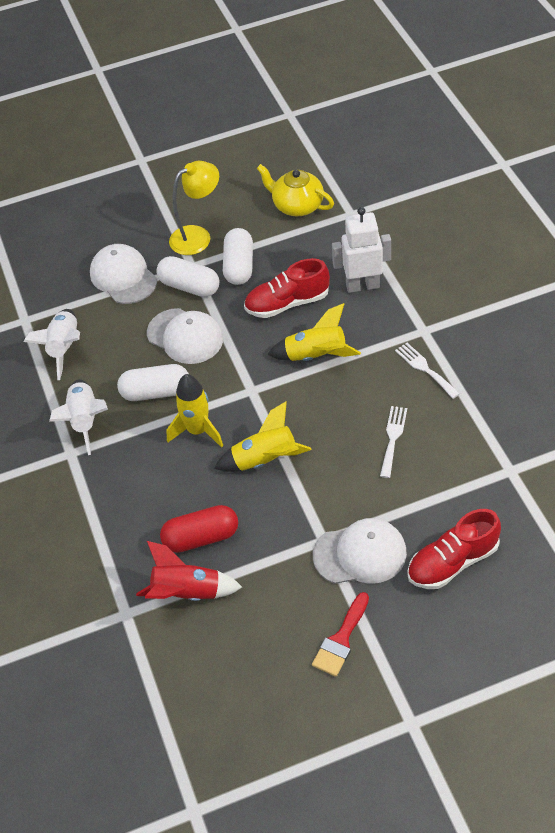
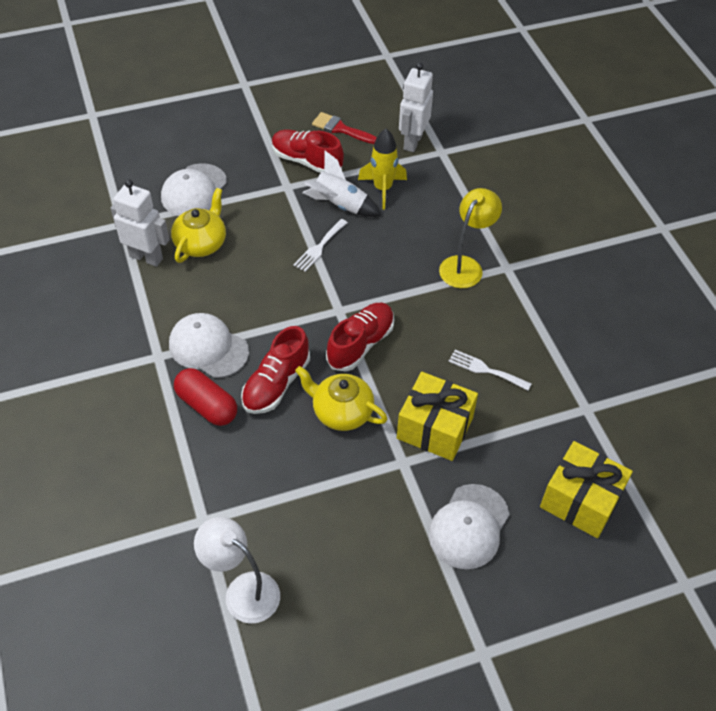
red rocket: 1 -> 0
red shoe: 2 -> 3
white capsule: 3 -> 0
white lamp: 0 -> 1
white robot: 1 -> 2
white rocket: 2 -> 1
yellow gift: 0 -> 2
yellow rocket: 3 -> 1
yellow teapot: 1 -> 2

